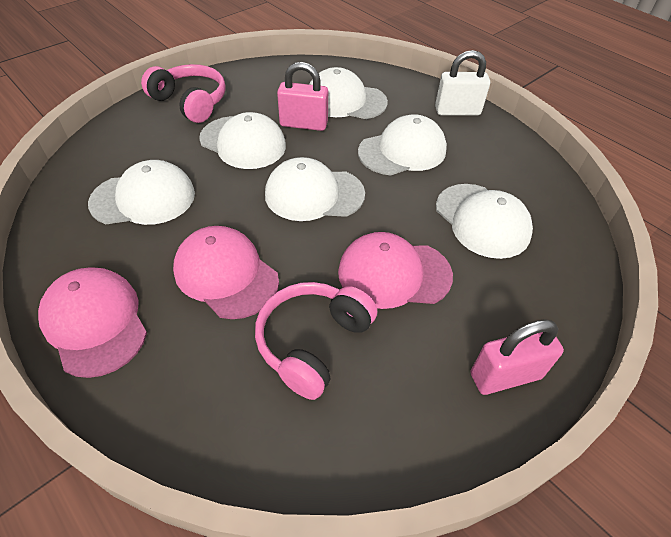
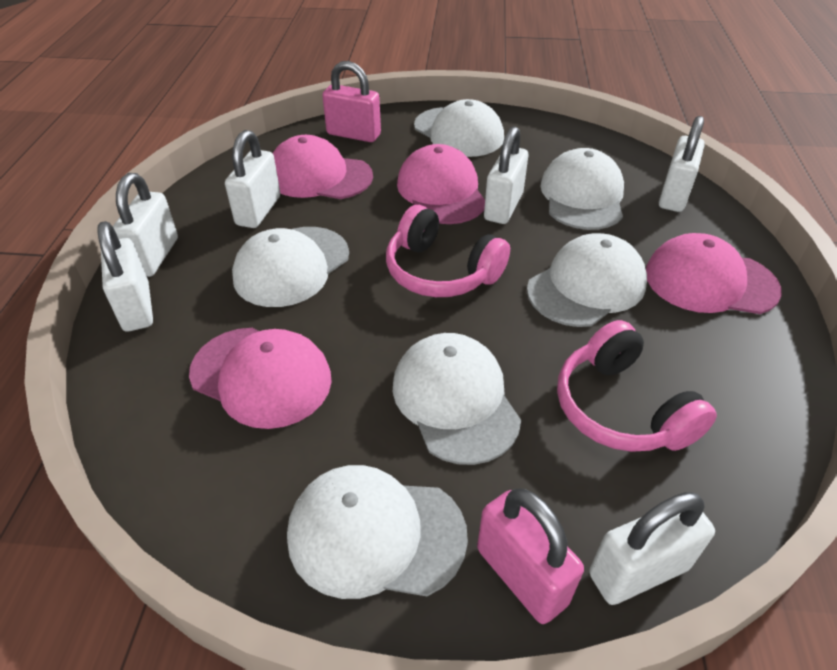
pink cap: 3 -> 4
white padlock: 1 -> 6

